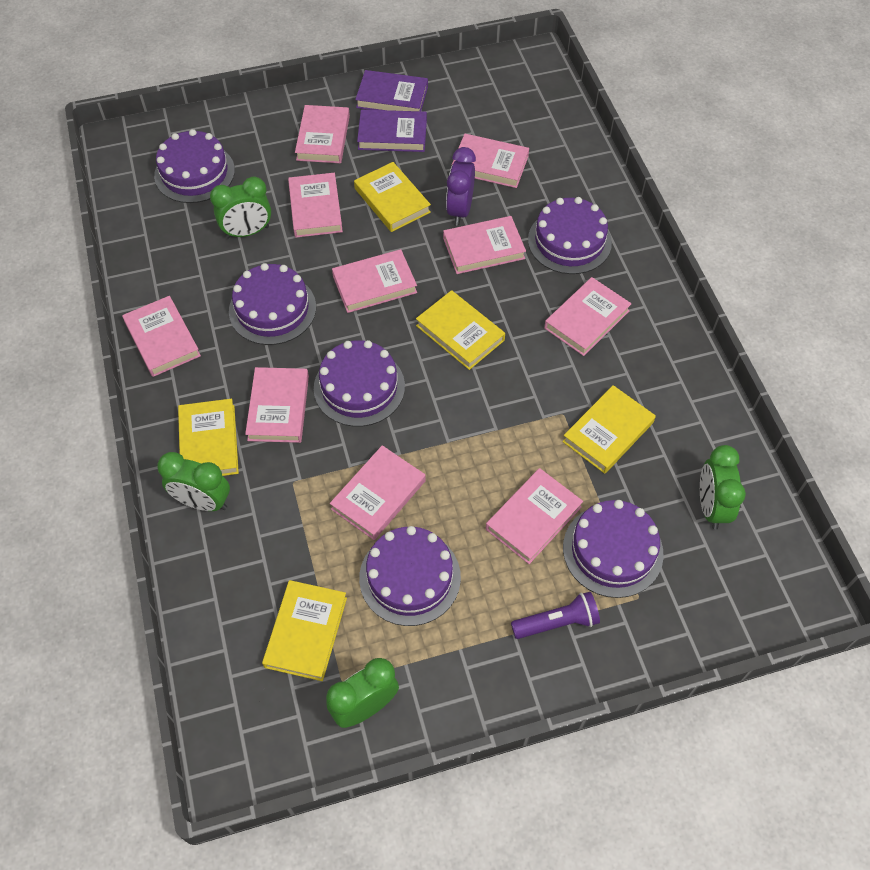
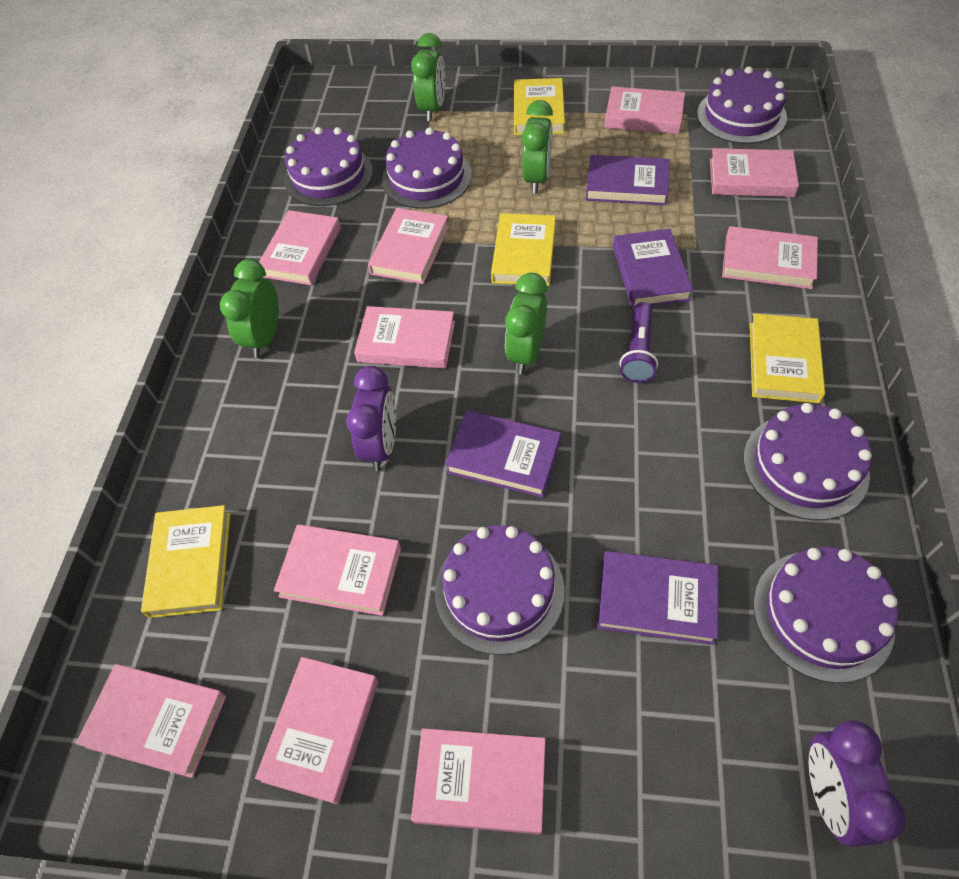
purple book: 2 -> 4
purple clock: 1 -> 2
yellow book: 5 -> 4

